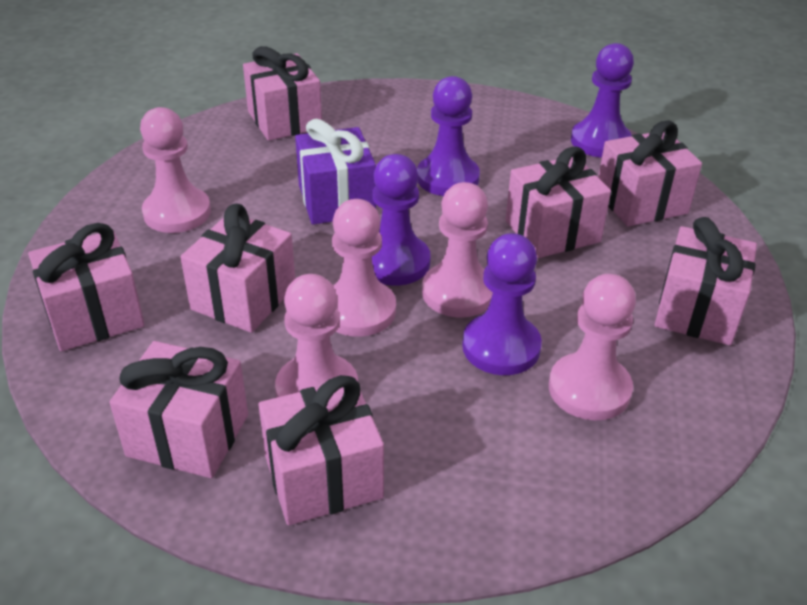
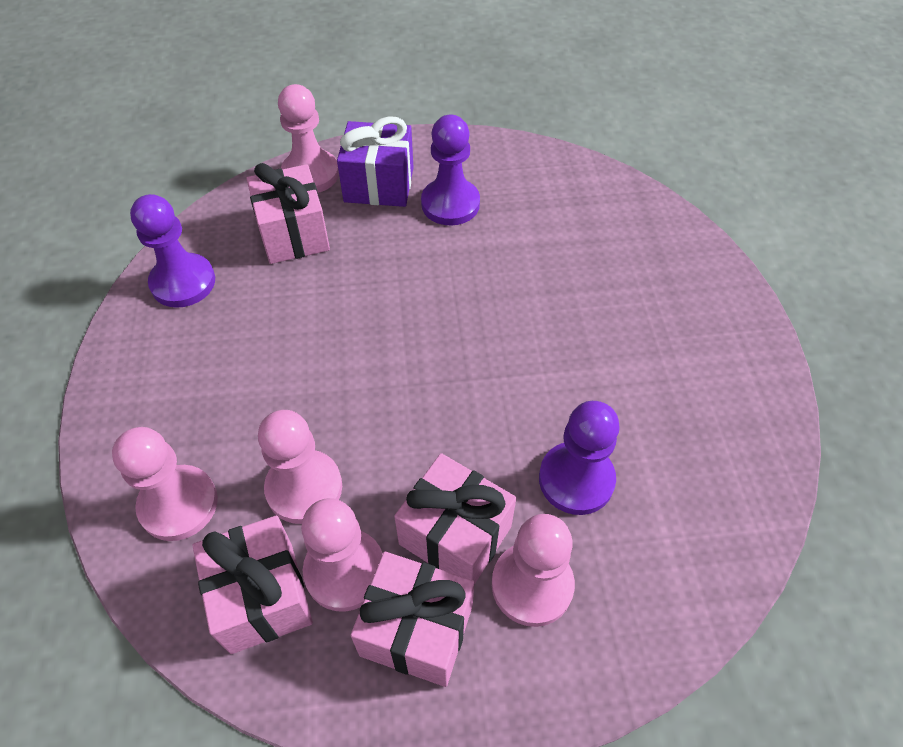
pink gift: 8 -> 4
purple pawn: 4 -> 3

